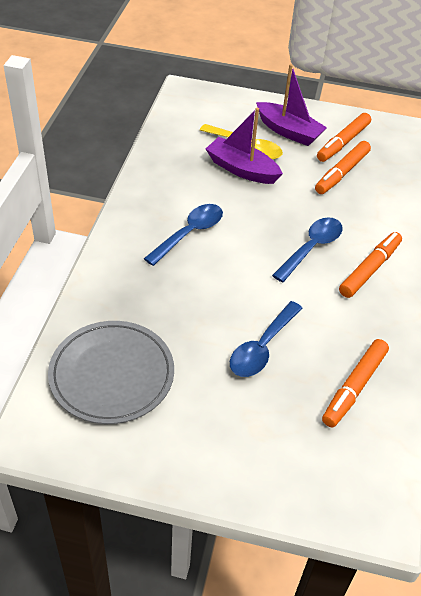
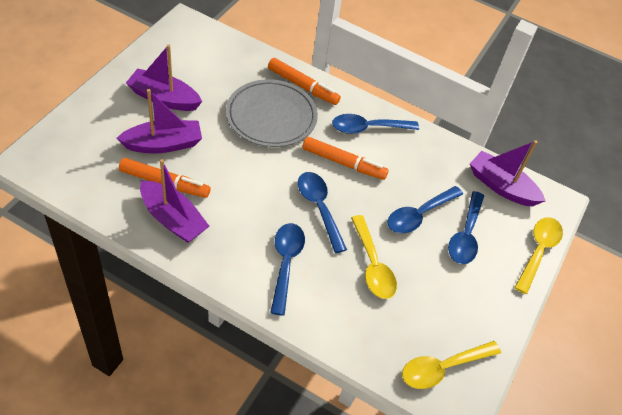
blue spoon: 3 -> 5
orange marker: 4 -> 3
purple boat: 2 -> 4
yellow spoon: 1 -> 3

